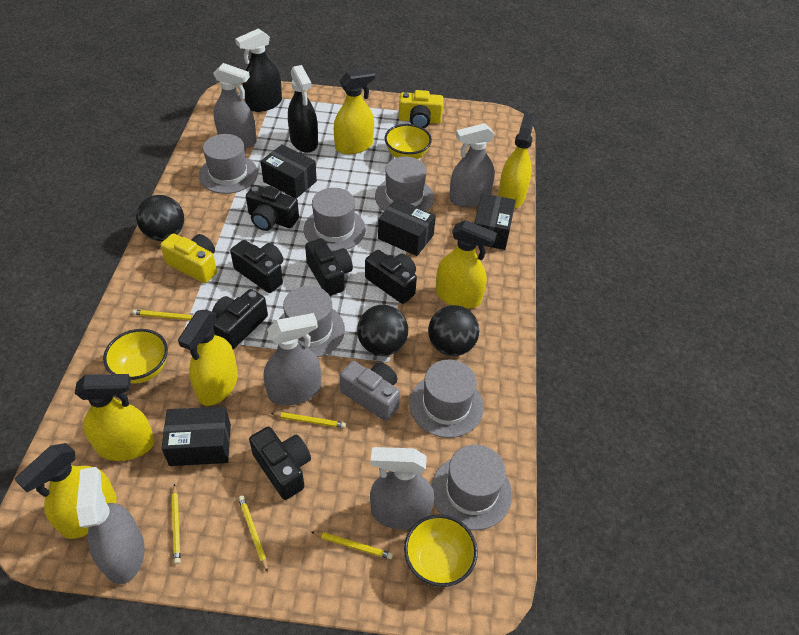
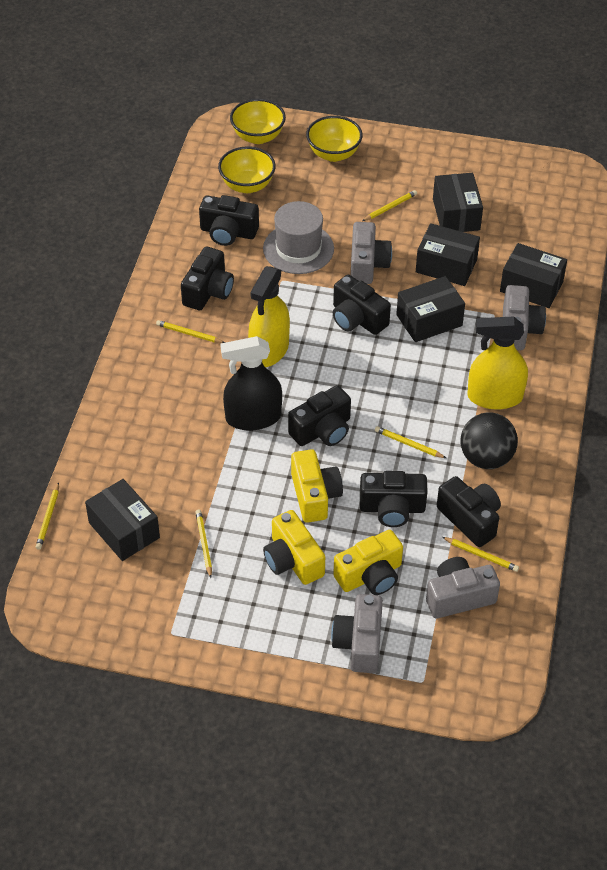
black ball: 3 -> 1
black box: 4 -> 5
black spray bottle: 2 -> 1
grey camera: 1 -> 4
grey hat: 6 -> 1
grey spray bottle: 5 -> 0
yellow camera: 2 -> 3
yellow pencil: 5 -> 6
yellow spray bottle: 6 -> 2

